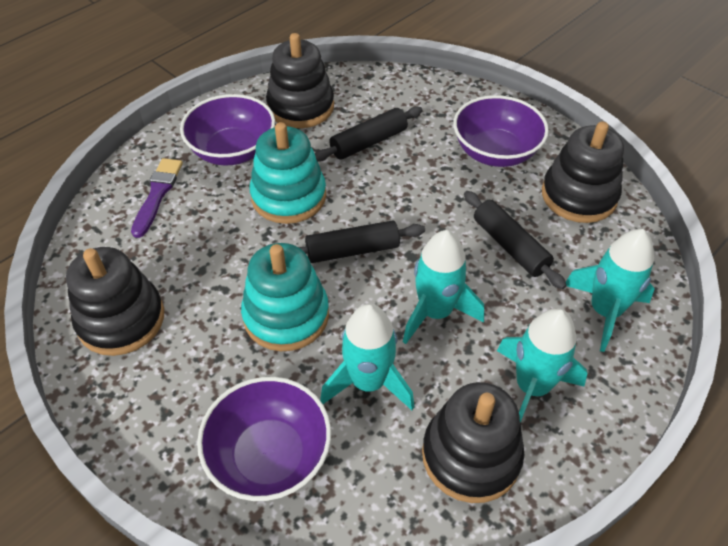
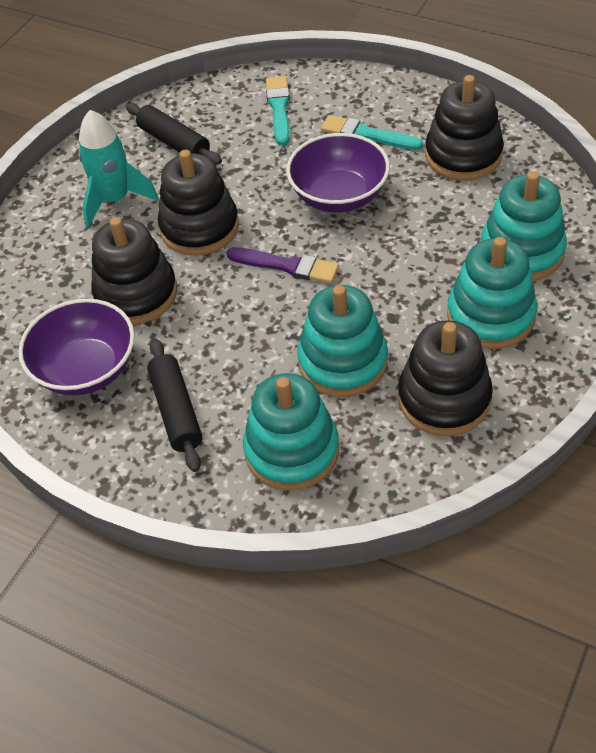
black rolling pin: 3 -> 2
purple bowl: 3 -> 2
turquoise brush: 0 -> 2
turquoise rocket: 4 -> 1
turquoise stacking toy: 2 -> 4

